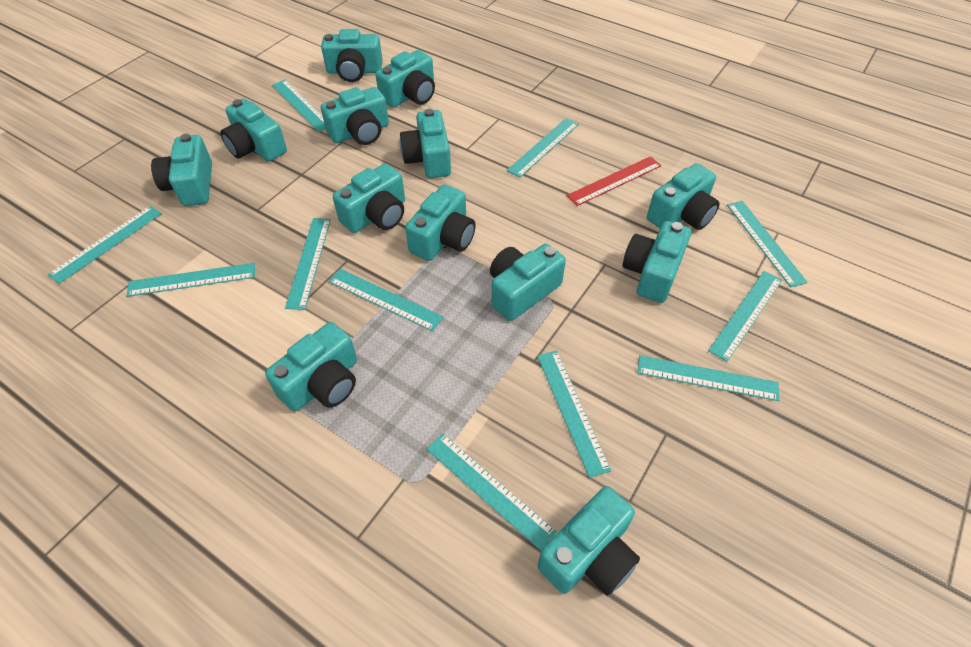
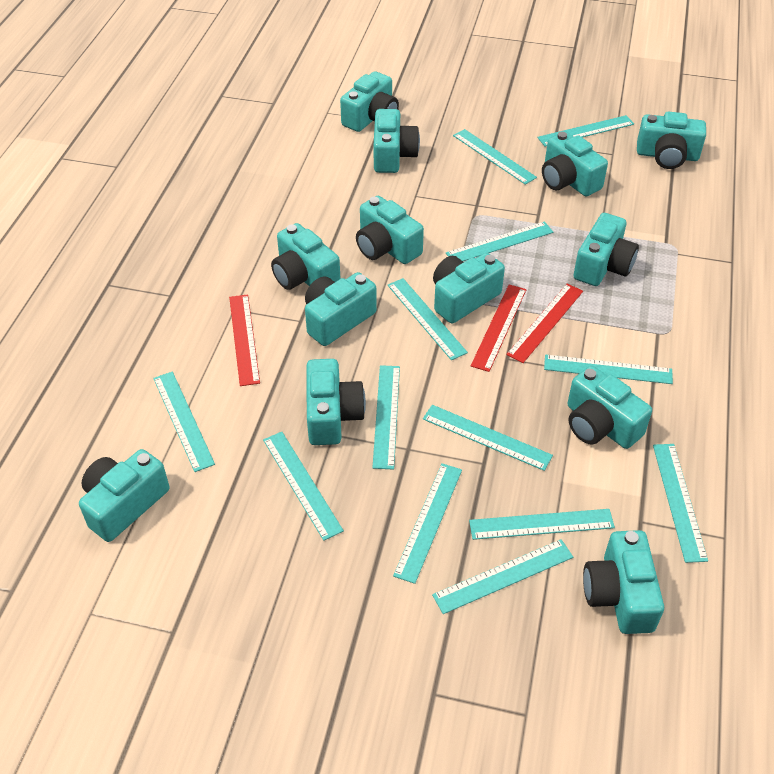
red ruler: 1 -> 3
turquoise ruler: 11 -> 13

